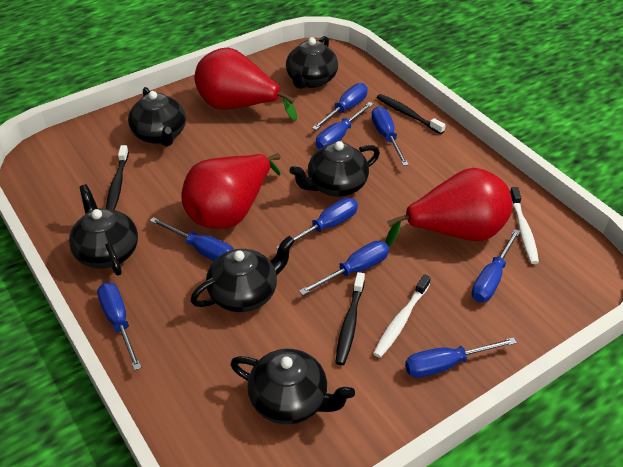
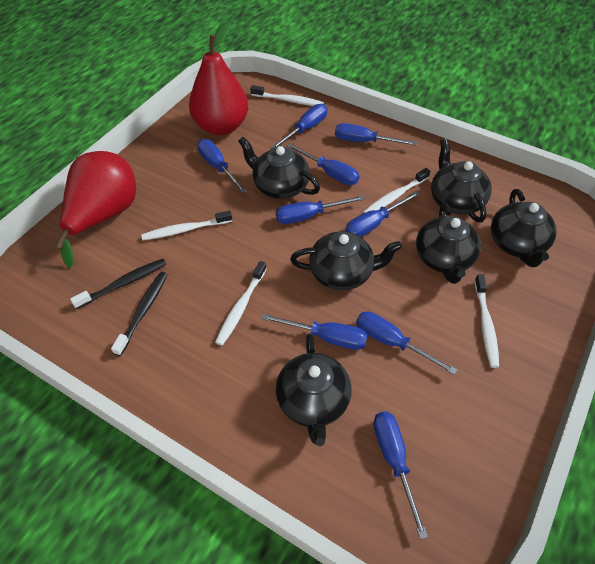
black toothbrush: 3 -> 2
red pear: 3 -> 2
white toothbrush: 2 -> 5

